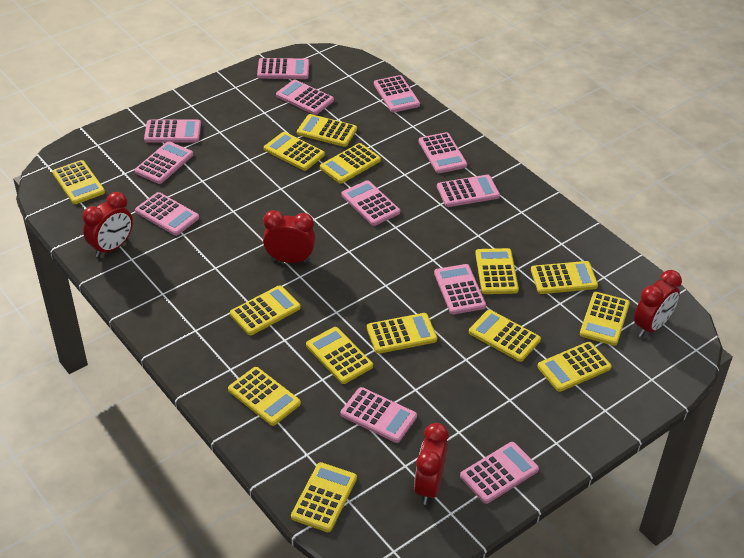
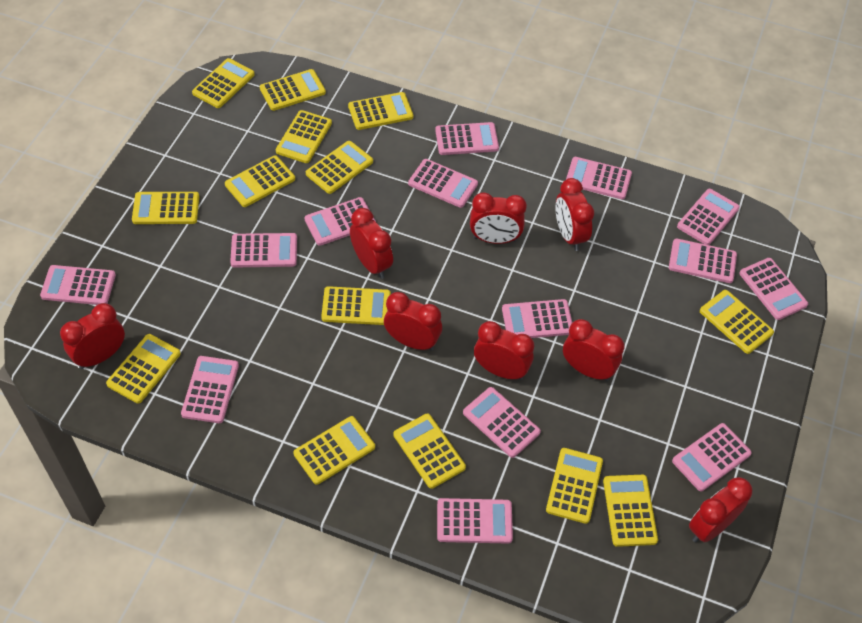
pink calculator: 12 -> 14
red clock: 4 -> 8

